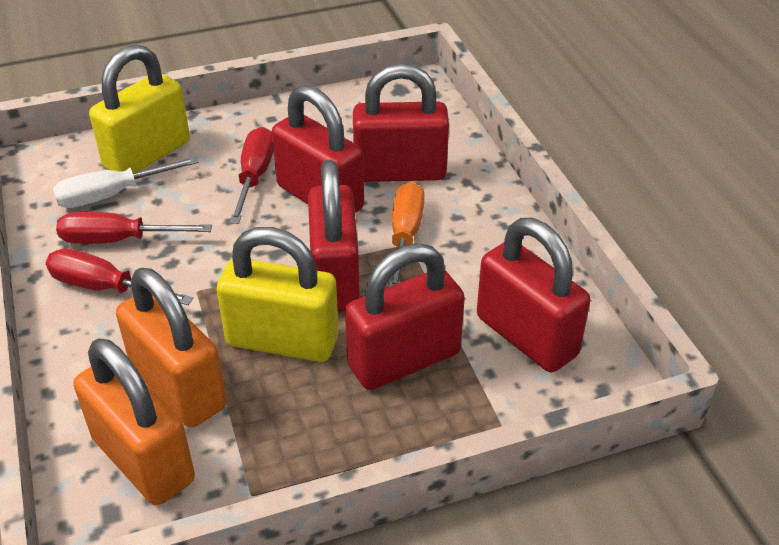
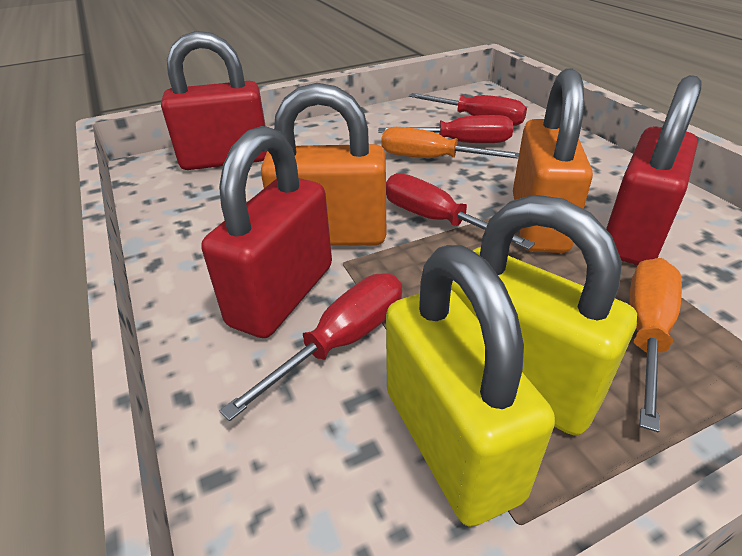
orange screwdriver: 1 -> 2
red padlock: 5 -> 3
red screwdriver: 3 -> 4
white screwdriver: 1 -> 0

